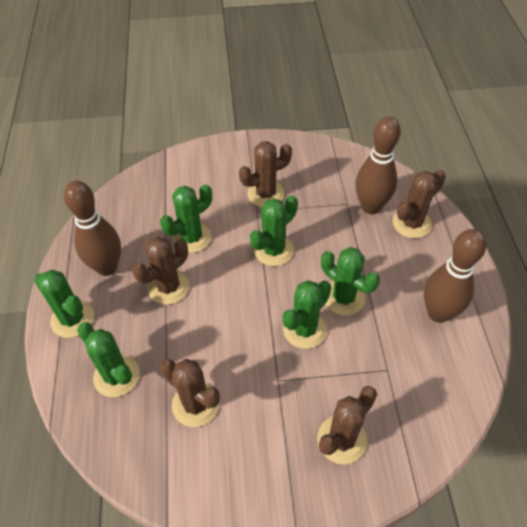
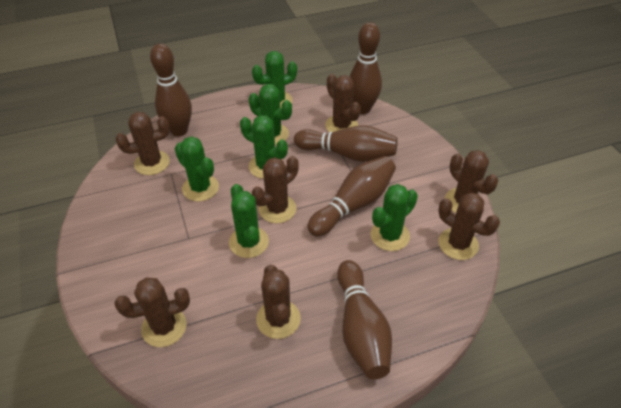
brown bowling pin: 3 -> 5
brown cactus: 5 -> 7

